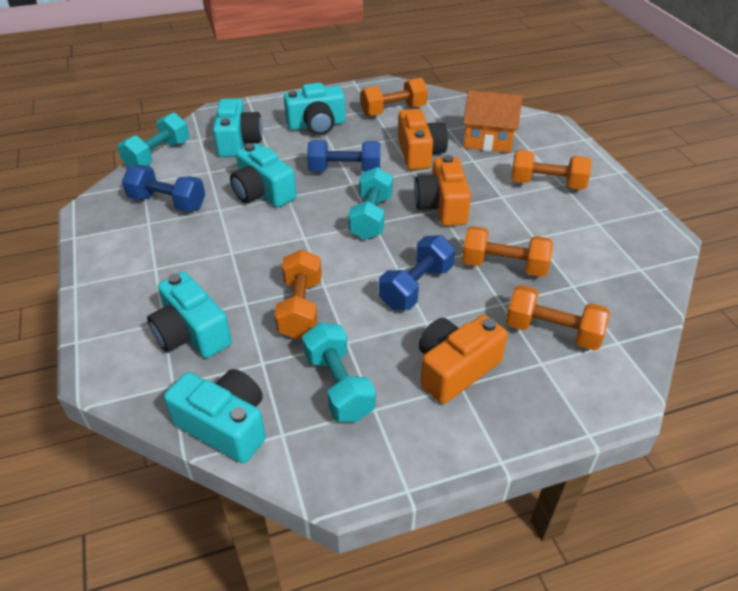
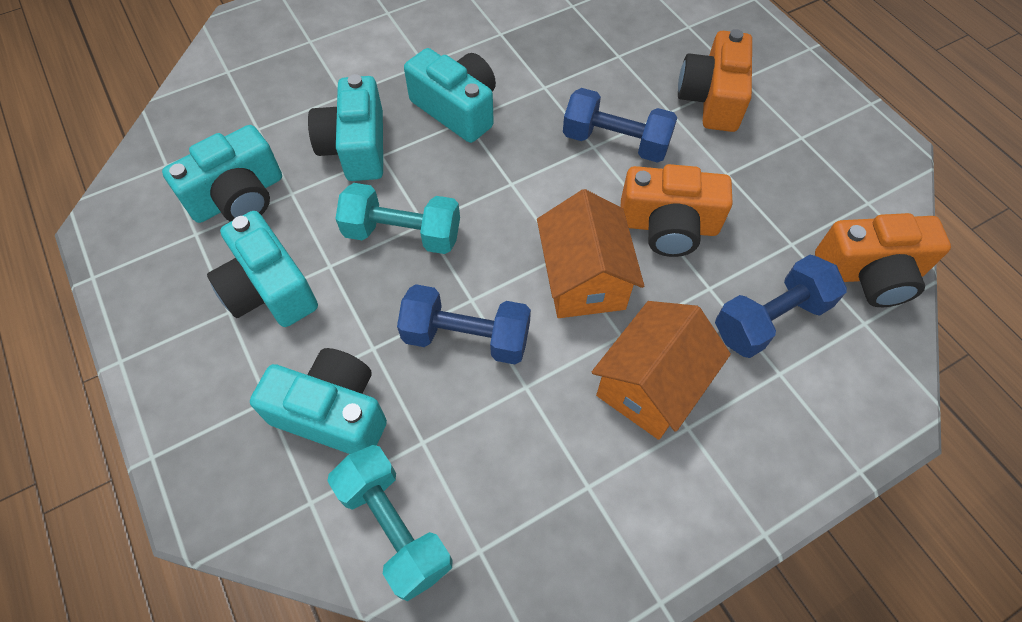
orange dumbbell: 5 -> 0
orange house: 1 -> 2
turquoise dumbbell: 3 -> 2

